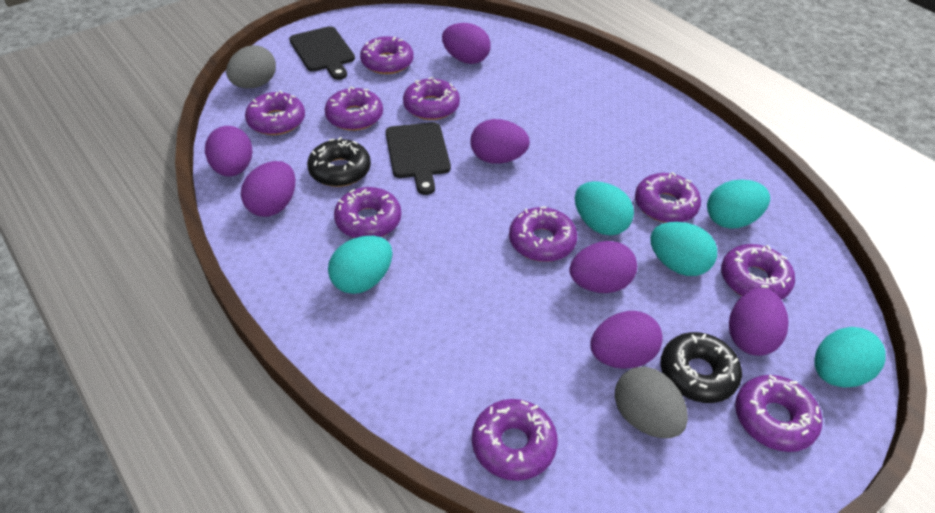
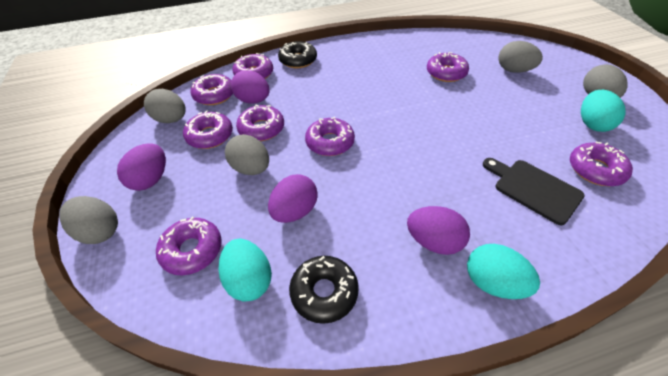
black cutting board: 2 -> 1
grey egg: 2 -> 5
purple donut: 10 -> 8
purple egg: 7 -> 4
turquoise egg: 5 -> 3

